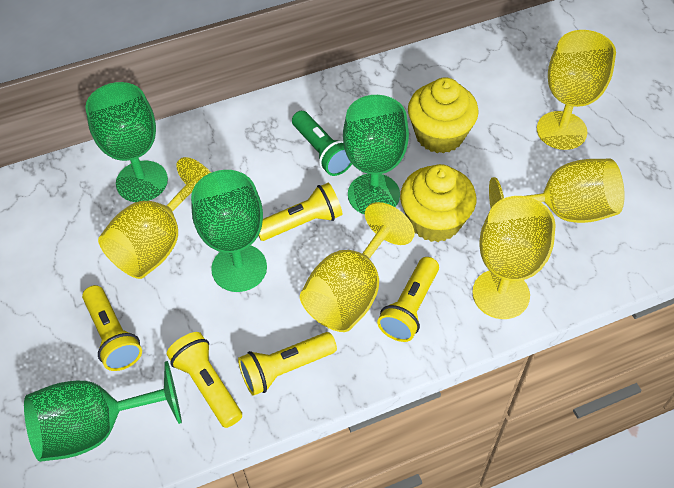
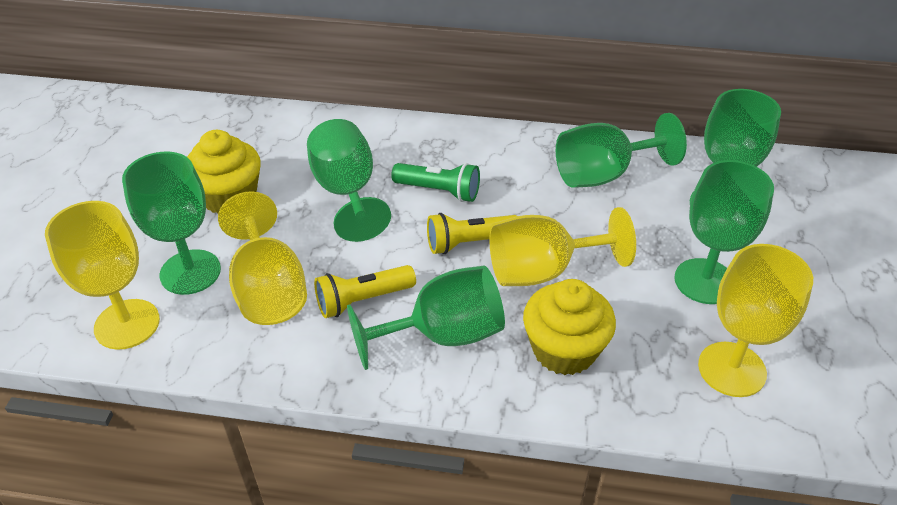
green goblet: 4 -> 6
yellow flashlight: 5 -> 2
yellow goblet: 5 -> 4

